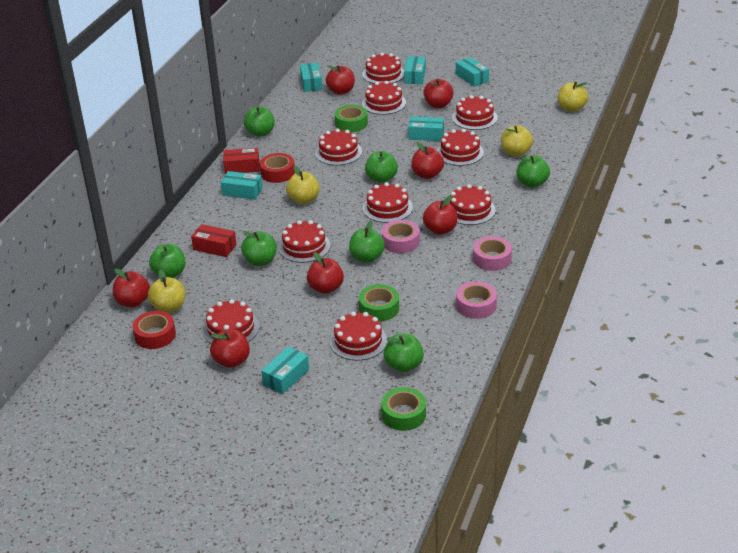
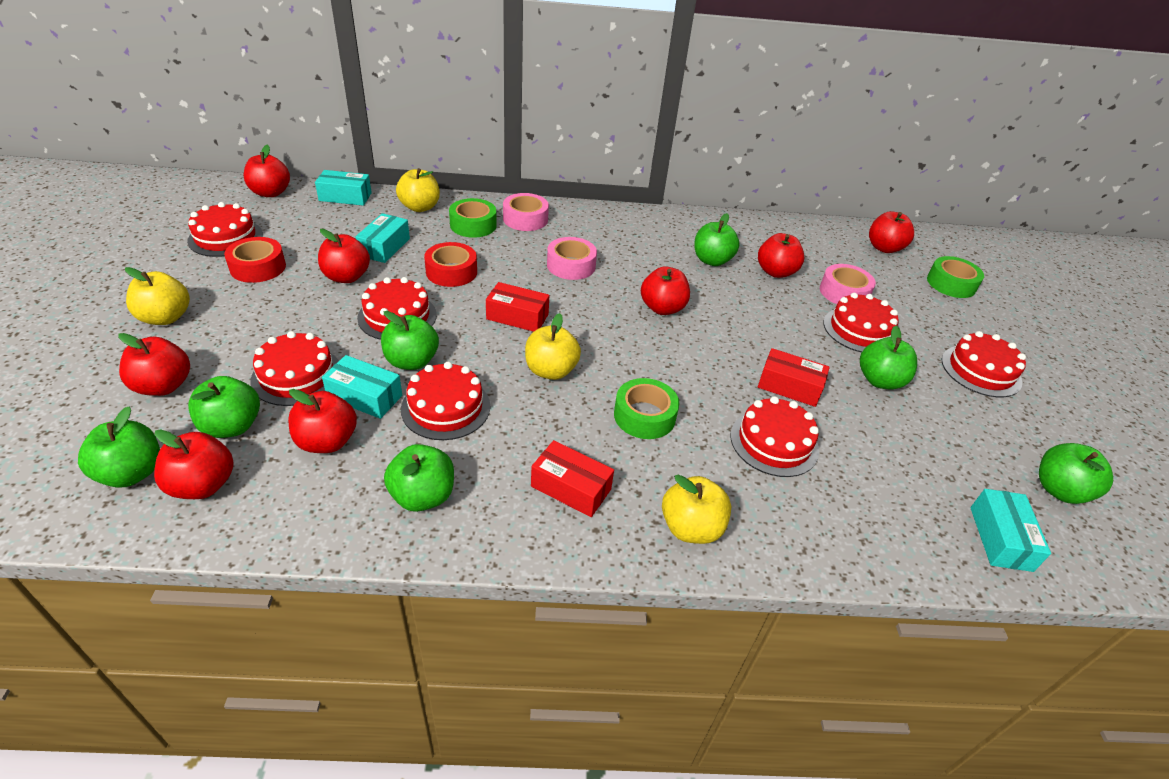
red apple: 7 -> 8
red box: 2 -> 3
red cake: 10 -> 7
turquoise box: 6 -> 4

